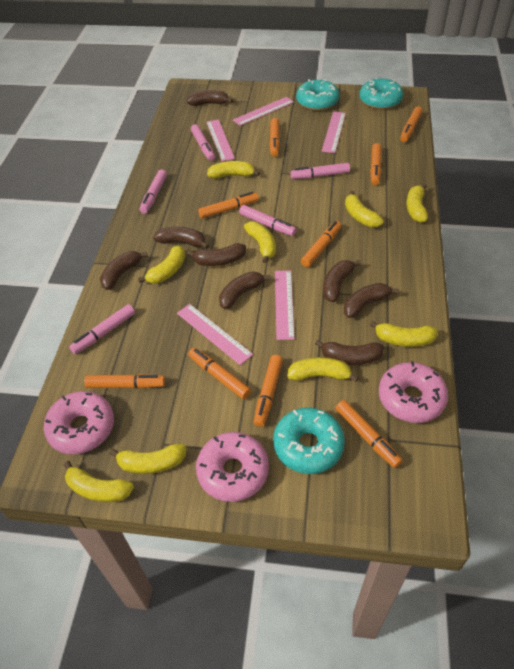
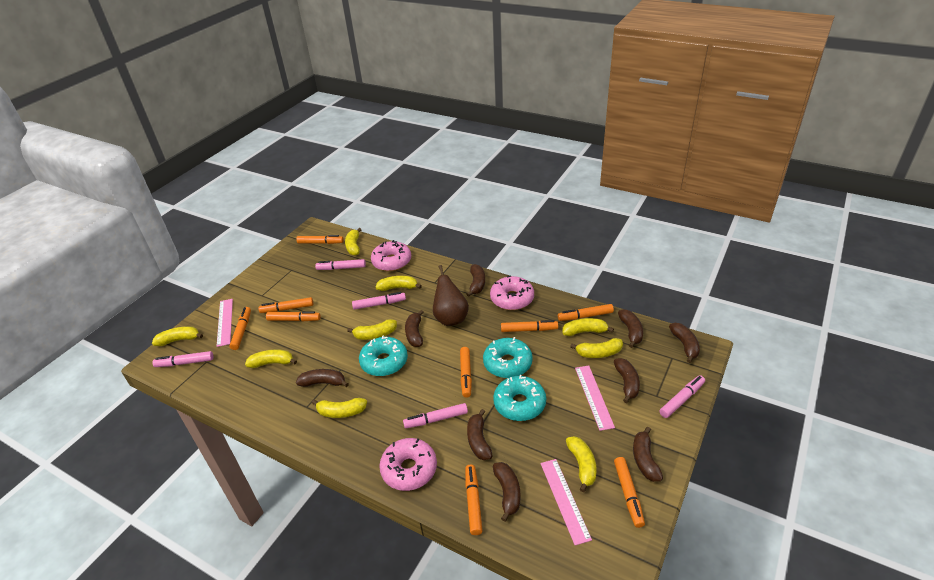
brown banana: 8 -> 9
brown pear: 0 -> 1
pink ruler: 5 -> 3

